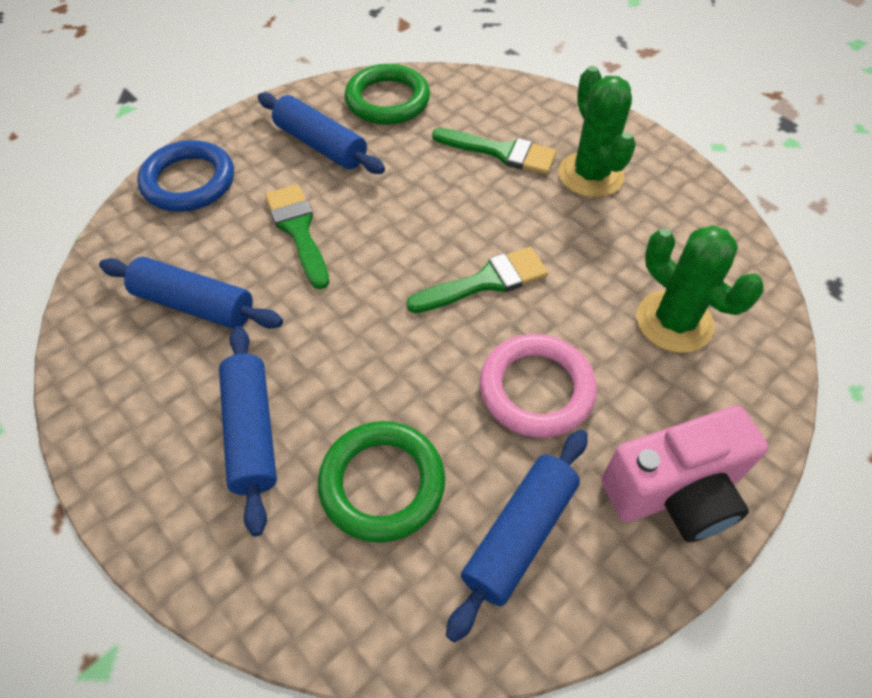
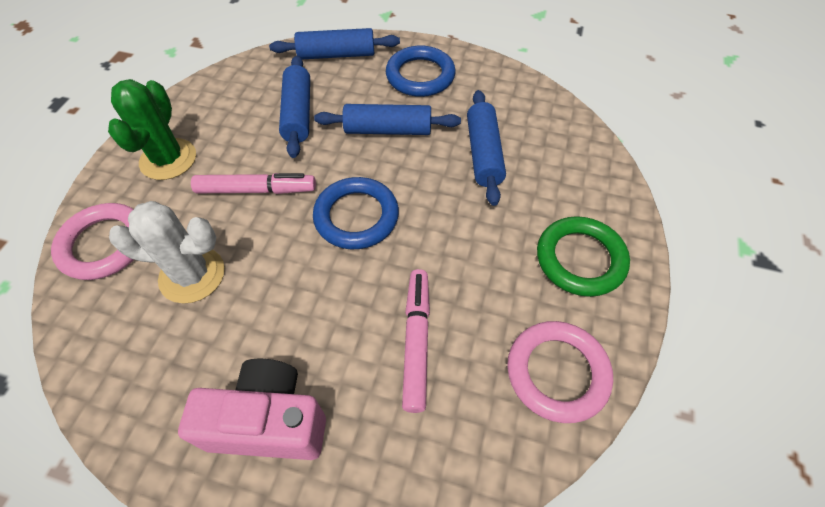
blue ring: 1 -> 2
green brush: 3 -> 0
green cactus: 2 -> 1
green ring: 2 -> 1
pink marker: 0 -> 2
pink ring: 1 -> 2
white cactus: 0 -> 1

